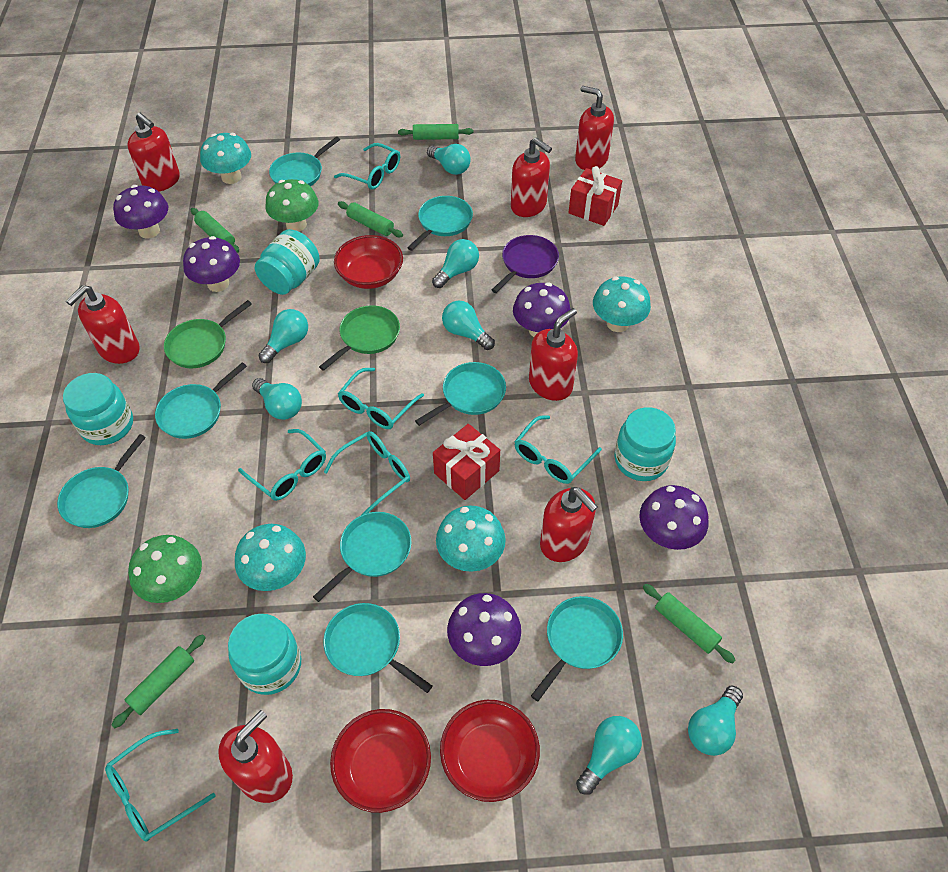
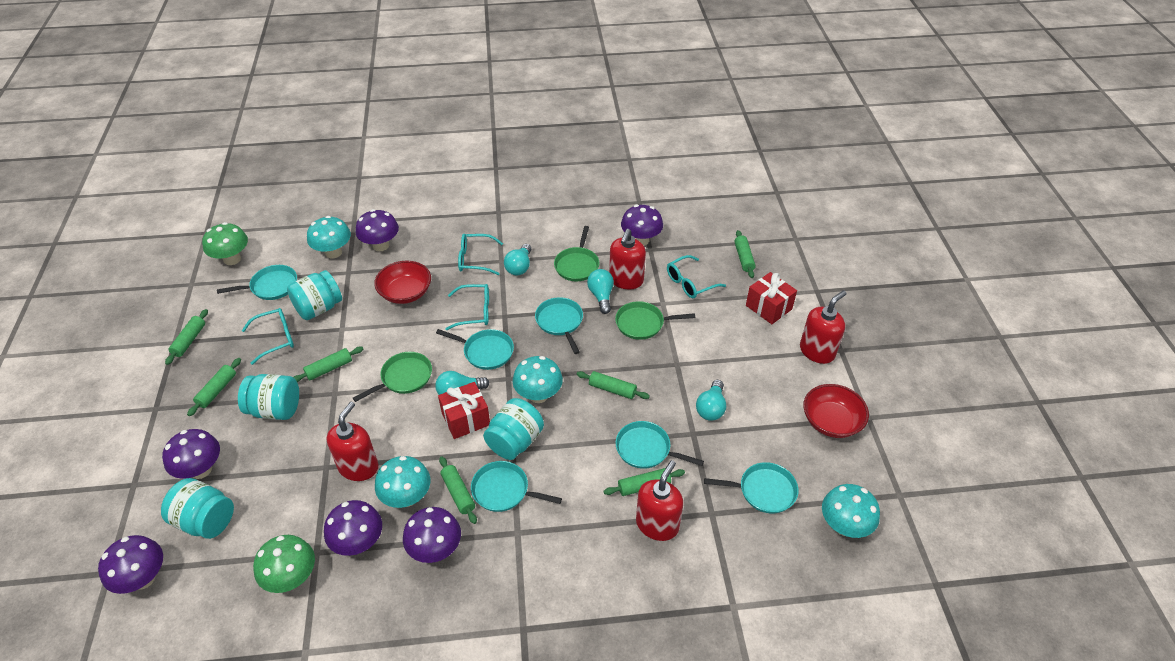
green pan: 2 -> 3
green rolling pin: 5 -> 7
purple mushroom: 5 -> 6
purple pan: 1 -> 0
red bowl: 3 -> 2
red soap dispenser: 7 -> 4
turquoise glasses: 6 -> 4
turquoise light bulb: 7 -> 4
turquoise pan: 8 -> 6

